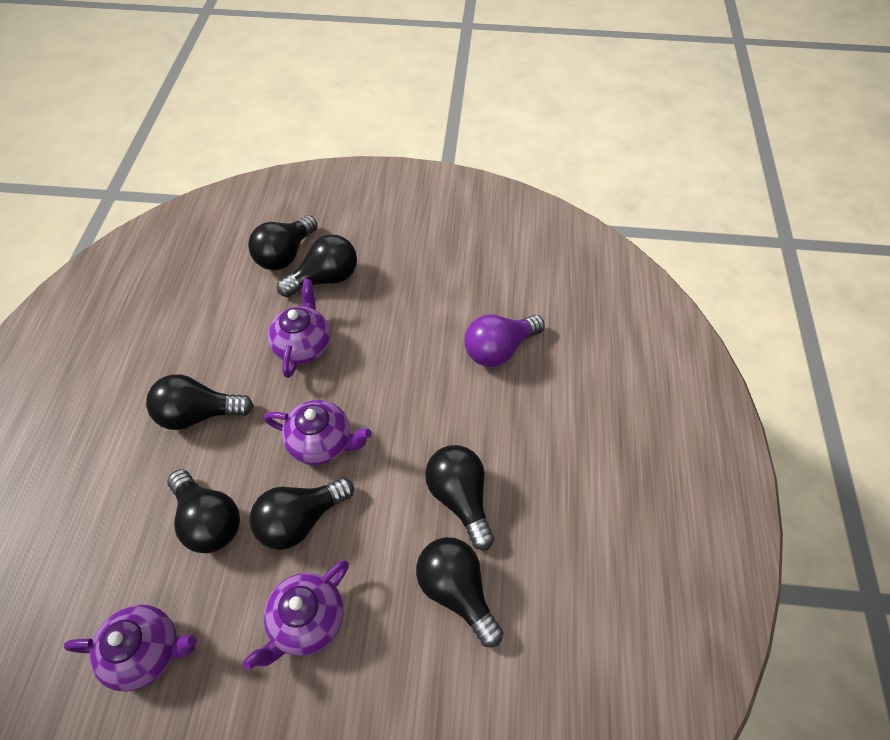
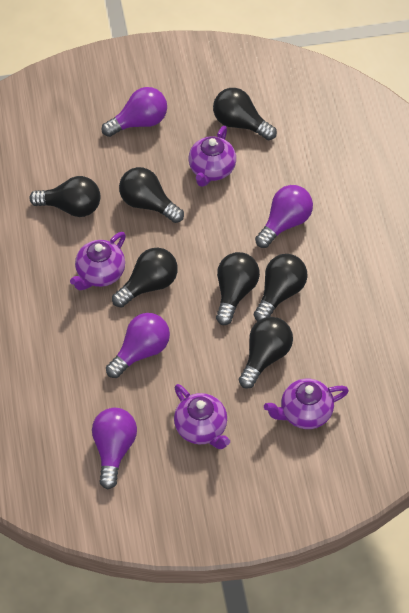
purple light bulb: 1 -> 4

